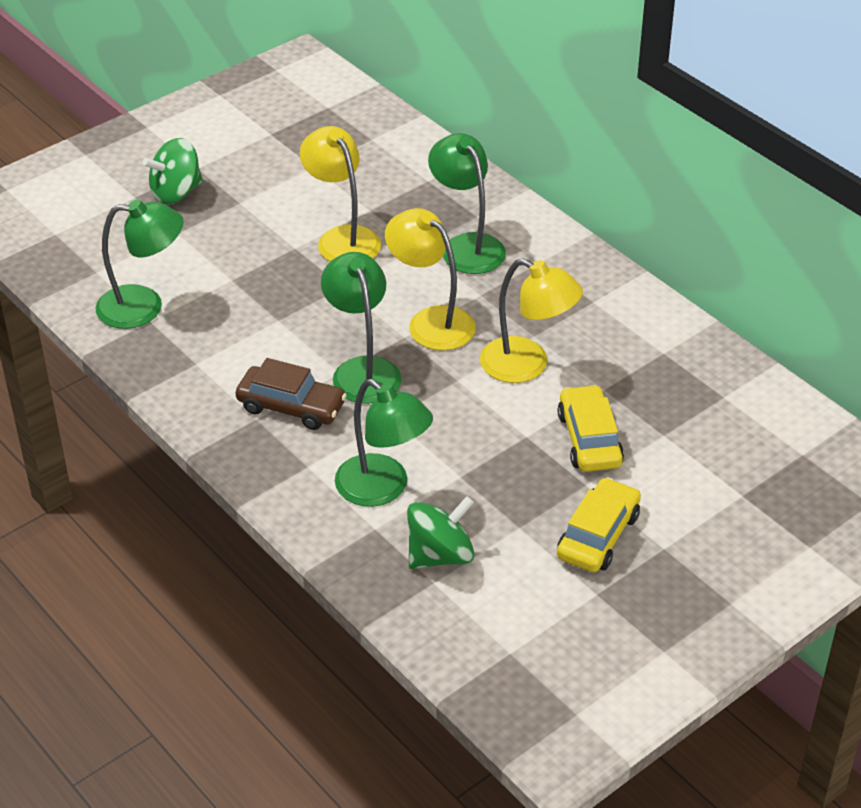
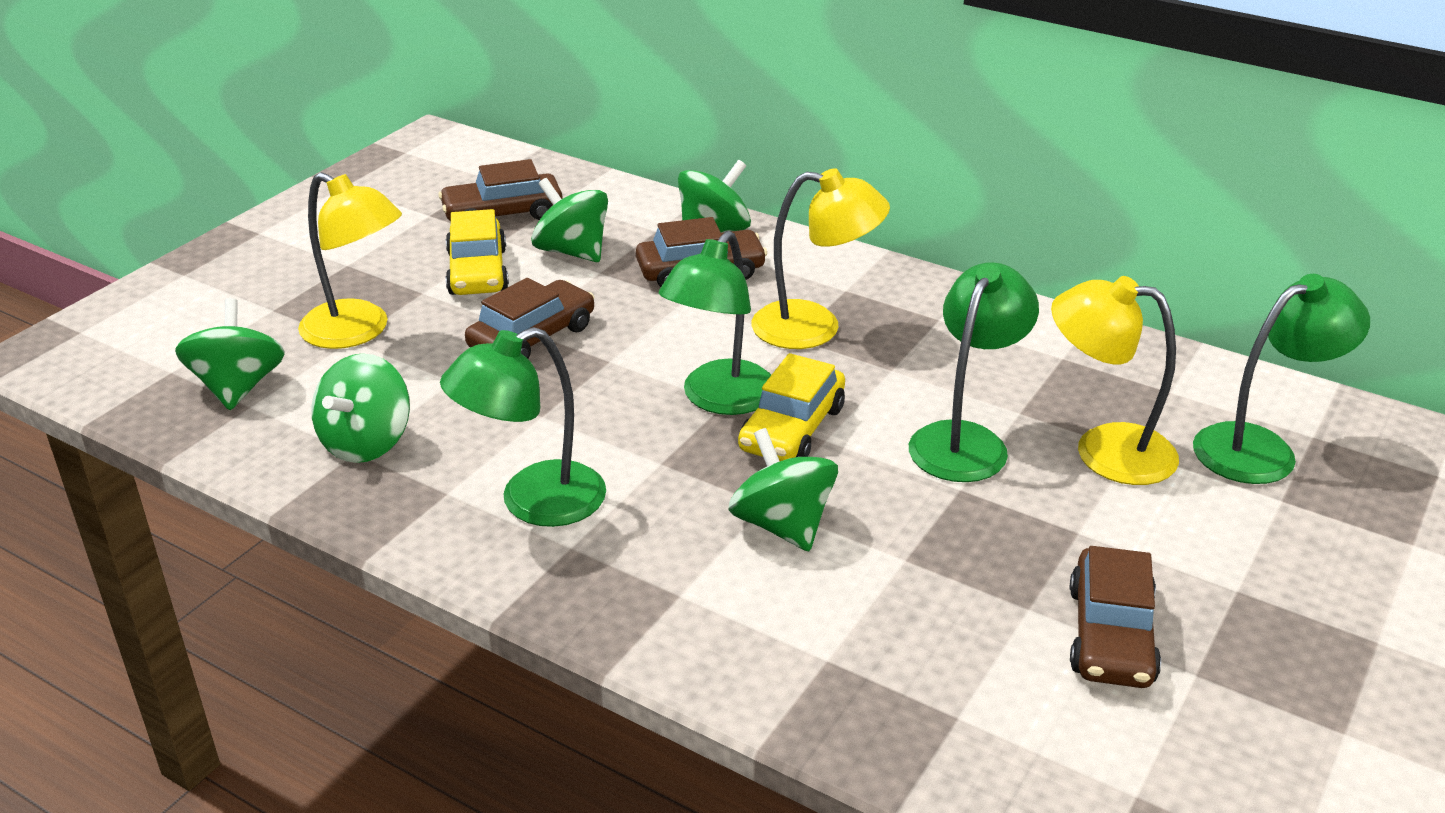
brown car: 1 -> 4
green spinning top: 2 -> 5

